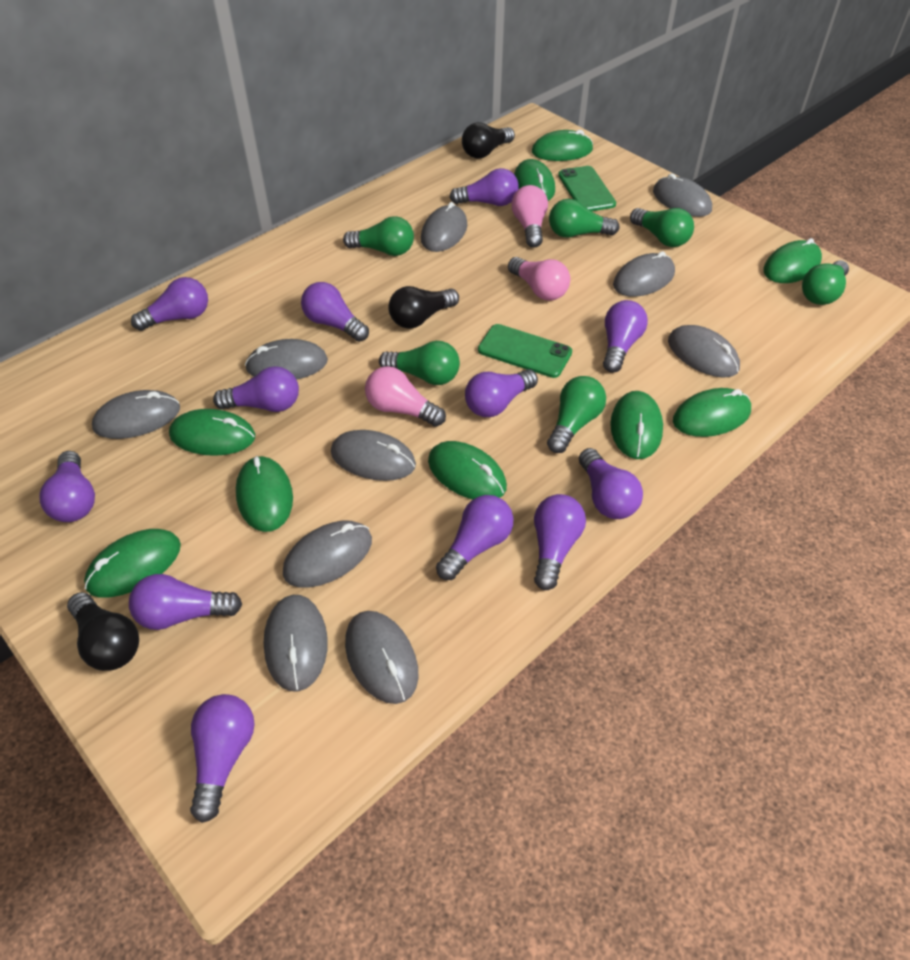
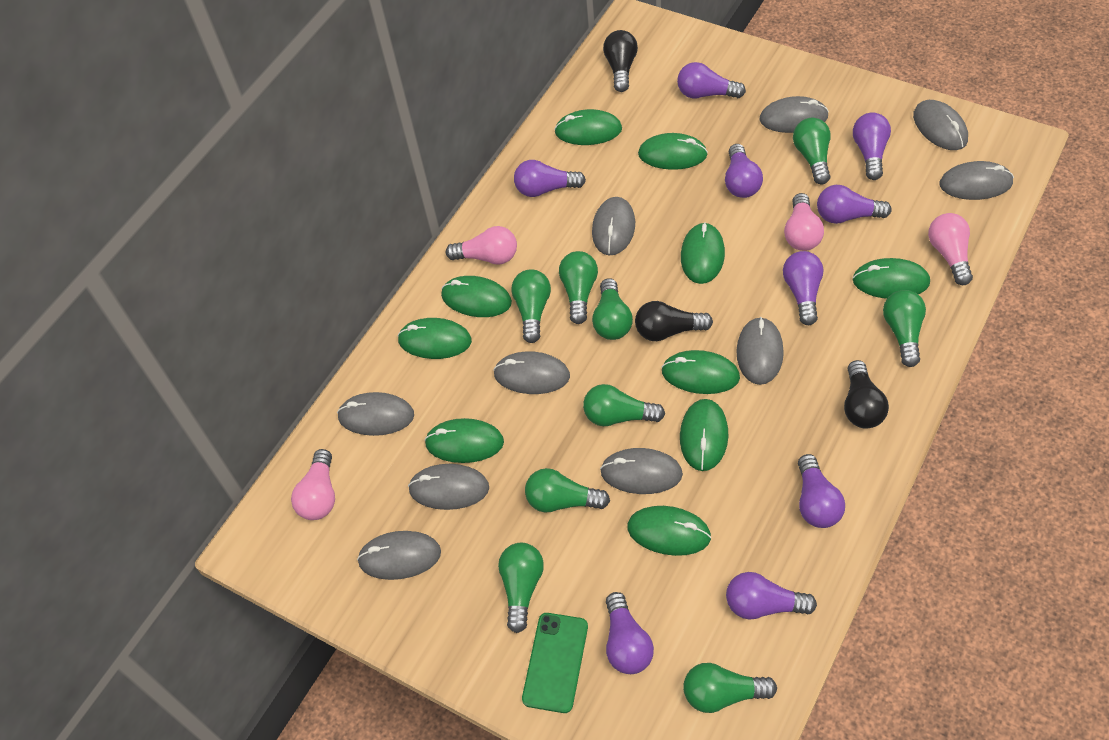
green light bulb: 6 -> 9
green mouse: 9 -> 10
green phone: 2 -> 1
pink light bulb: 3 -> 4
purple light bulb: 12 -> 9

